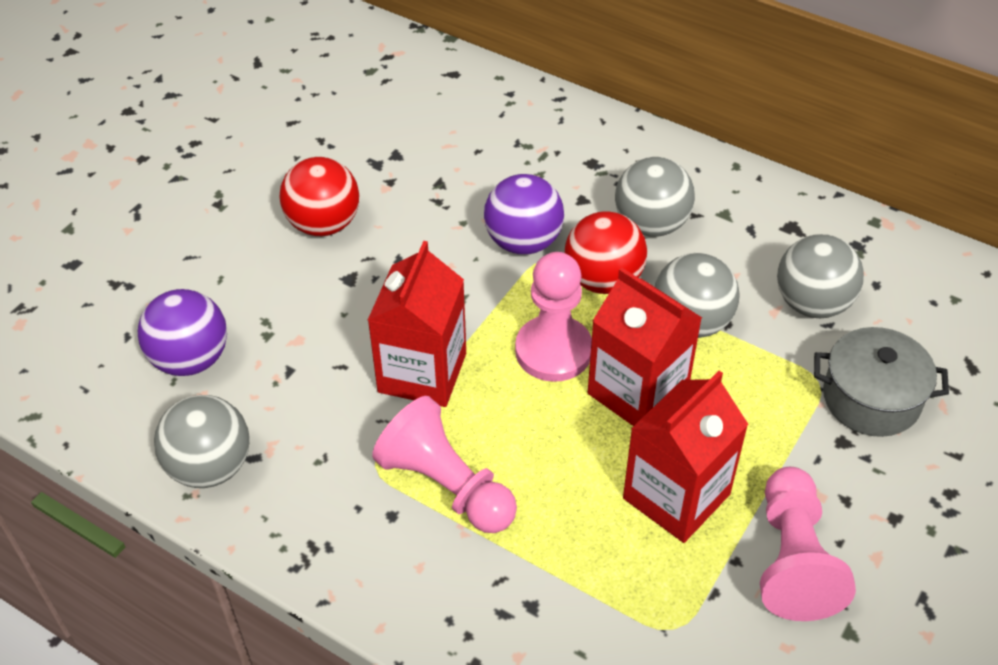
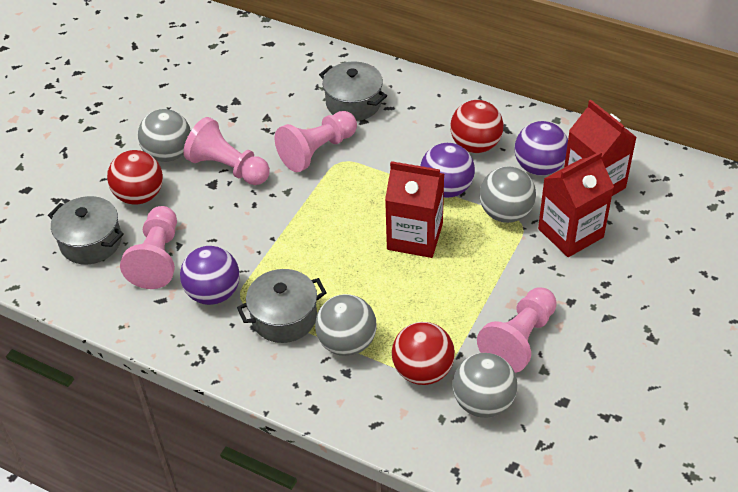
grey pot: 1 -> 3
pink pawn: 3 -> 4
purple ball: 2 -> 3
red ball: 2 -> 3

